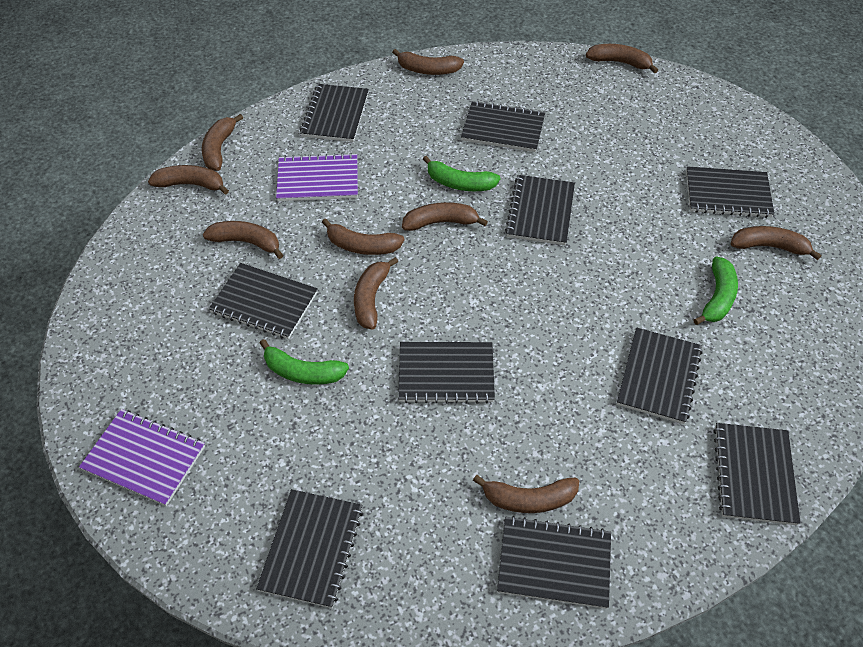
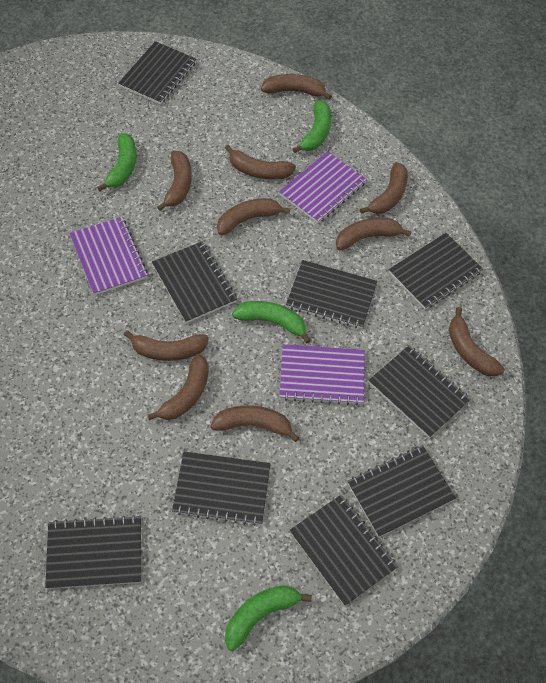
black notebook: 10 -> 9
green banana: 3 -> 4
purple notebook: 2 -> 3

